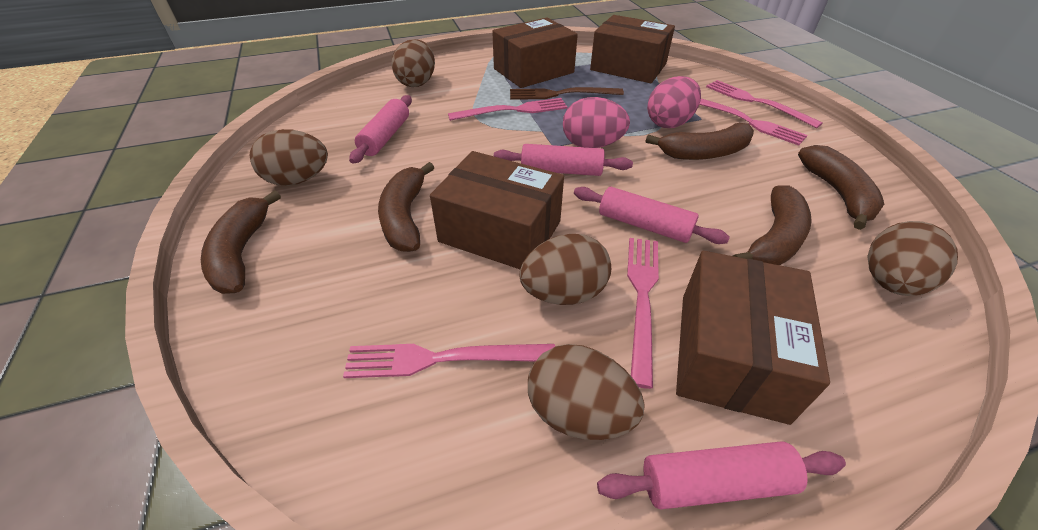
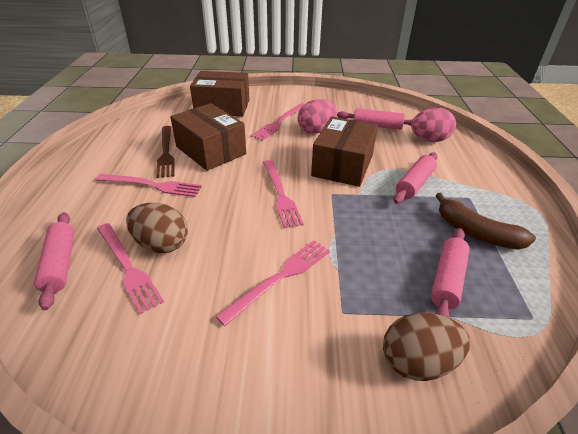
brown banana: 5 -> 1
brown box: 4 -> 3
brown egg: 5 -> 2

